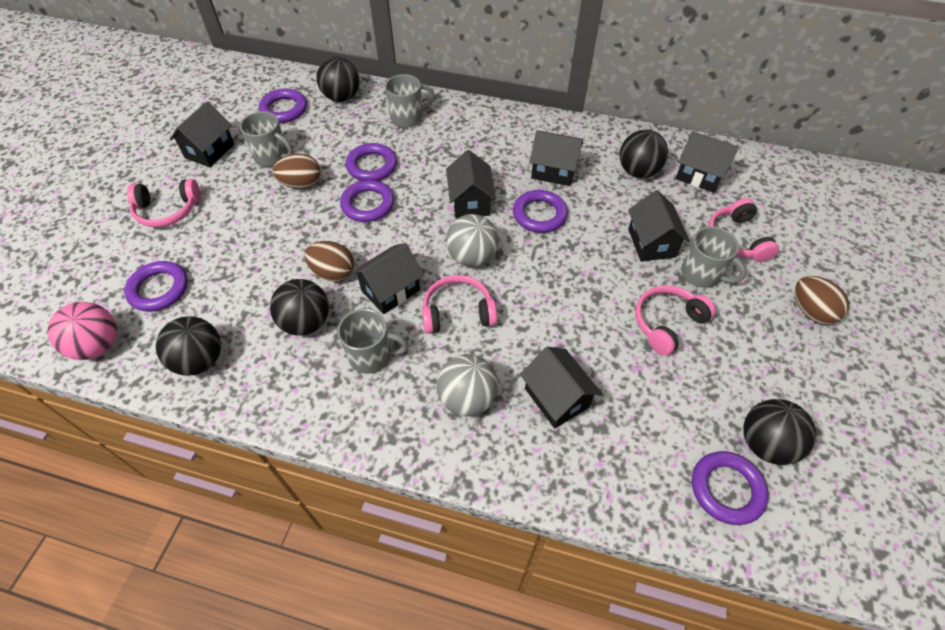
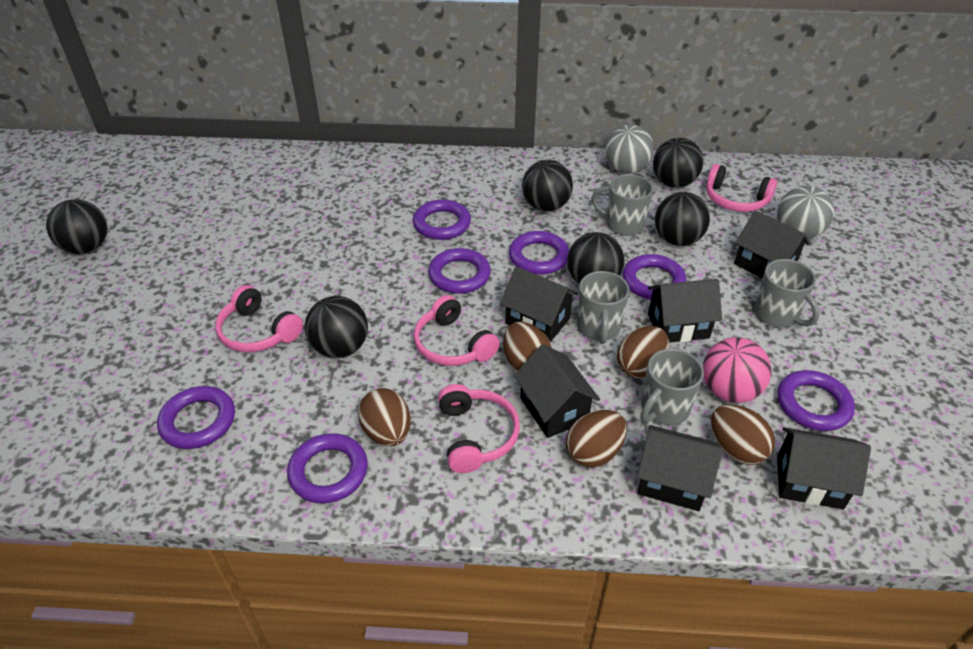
black ball: 5 -> 6
black house: 7 -> 6
brown egg: 3 -> 5
purple ring: 6 -> 7

